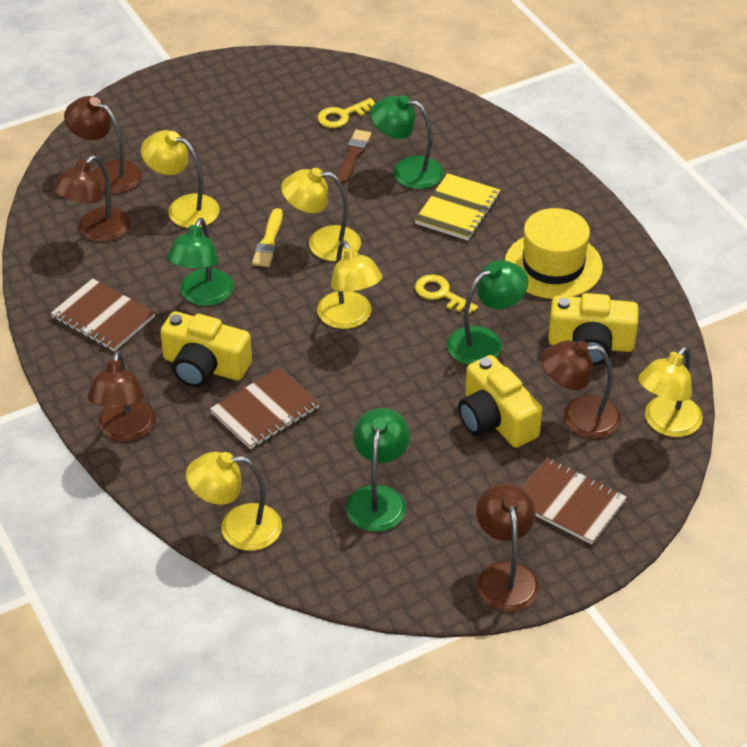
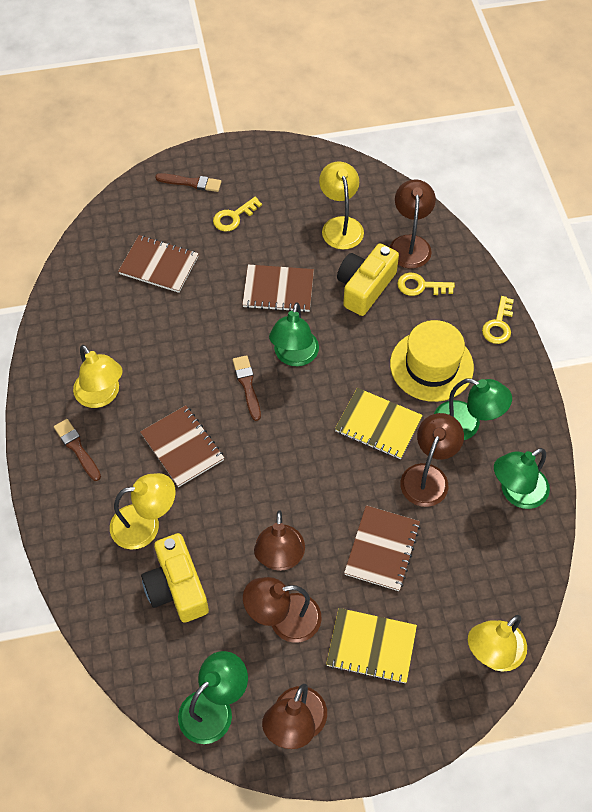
brown brush: 1 -> 3
brown notebook: 3 -> 4
yellow brush: 1 -> 0
yellow camera: 3 -> 2
yellow key: 2 -> 3
yellow lamp: 5 -> 4
yellow notebook: 1 -> 2

